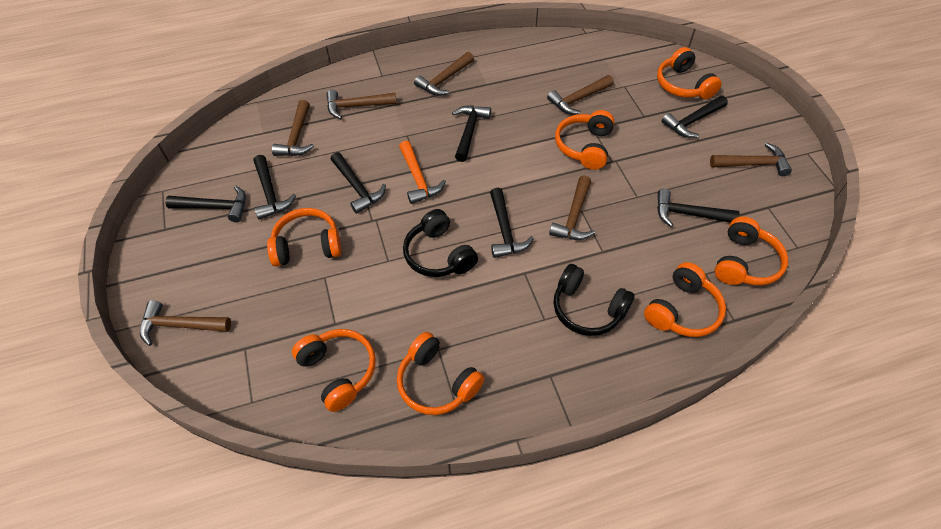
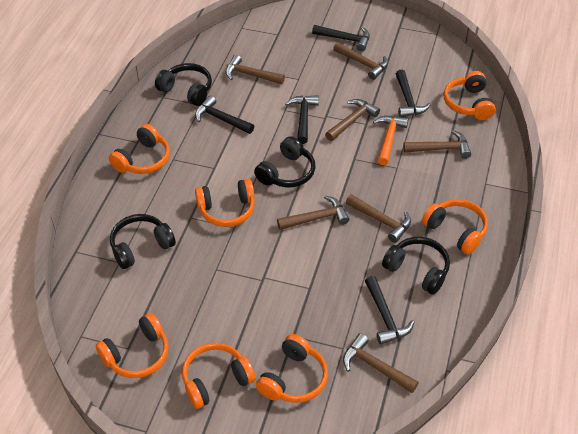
black hammer: 7 -> 5
black headphones: 2 -> 4

